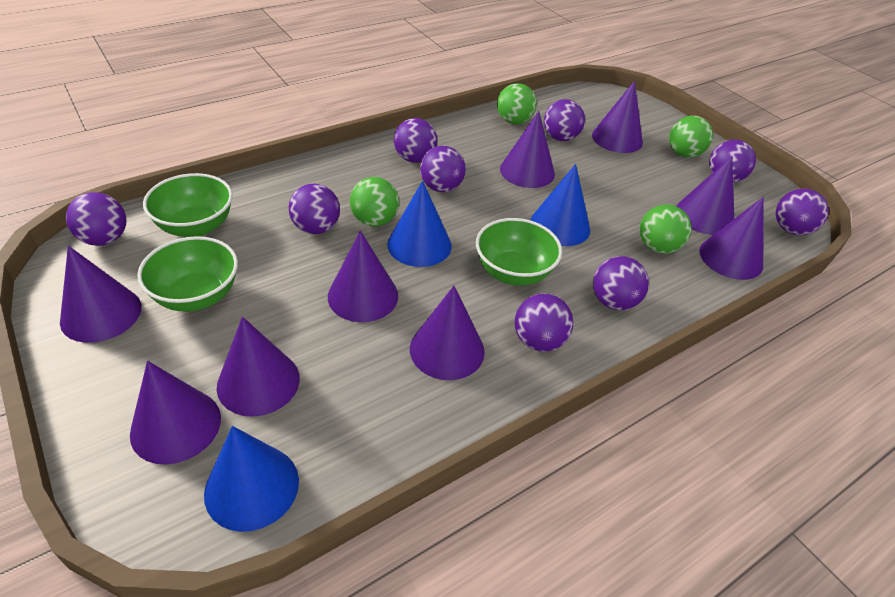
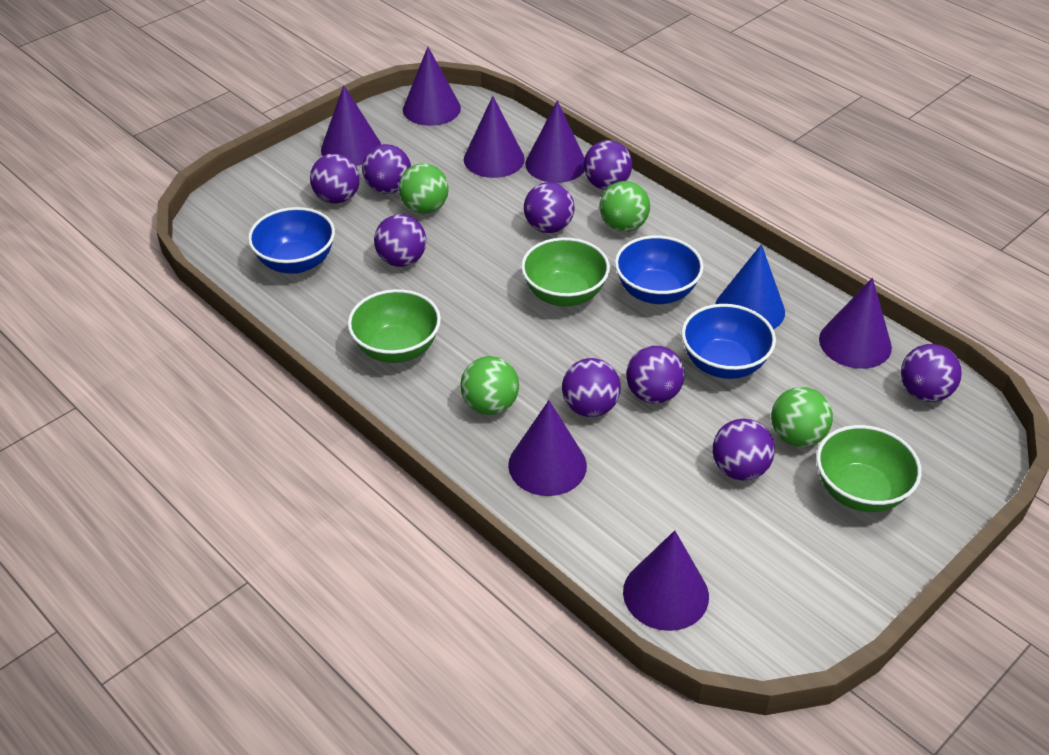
blue bowl: 0 -> 3
blue cone: 3 -> 1
purple cone: 9 -> 7

